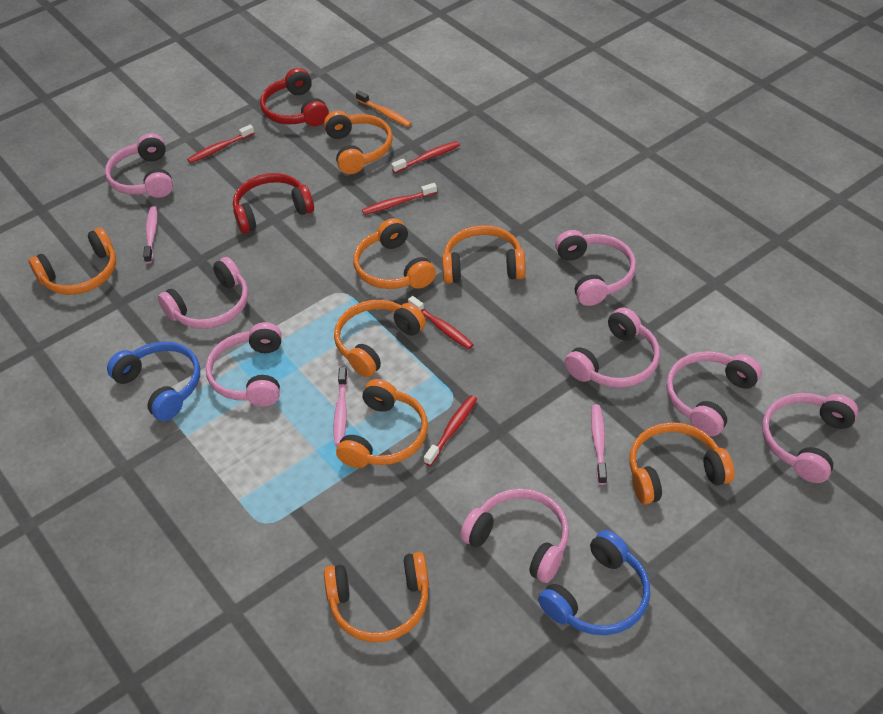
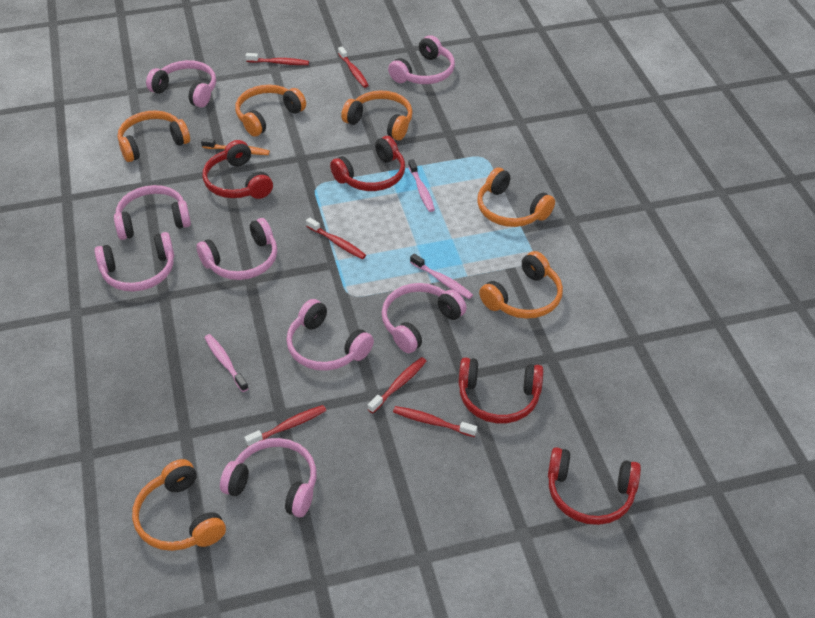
blue headphones: 2 -> 0
orange headphones: 8 -> 6
red headphones: 2 -> 4
red toothbrush: 5 -> 6

